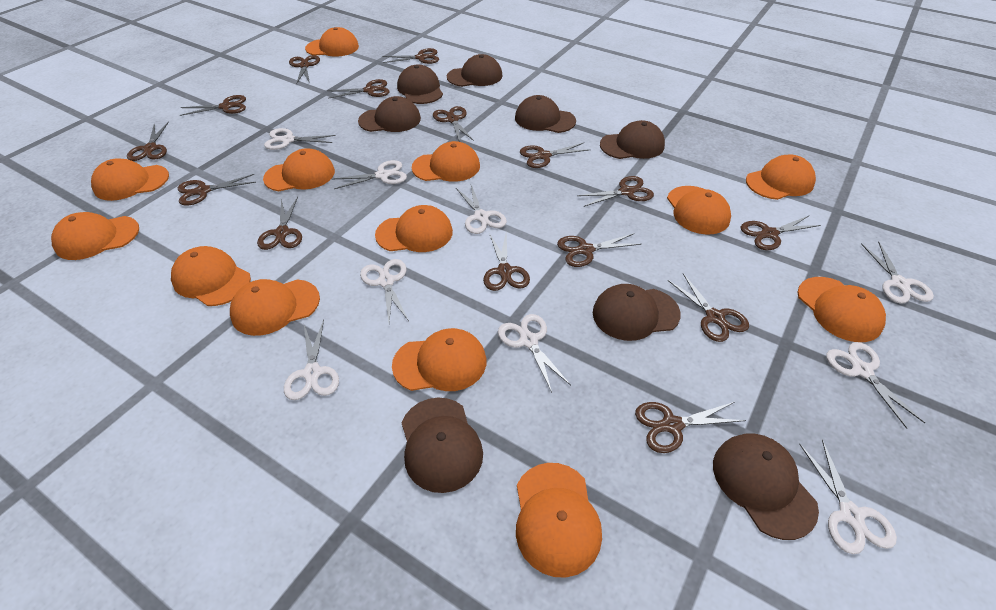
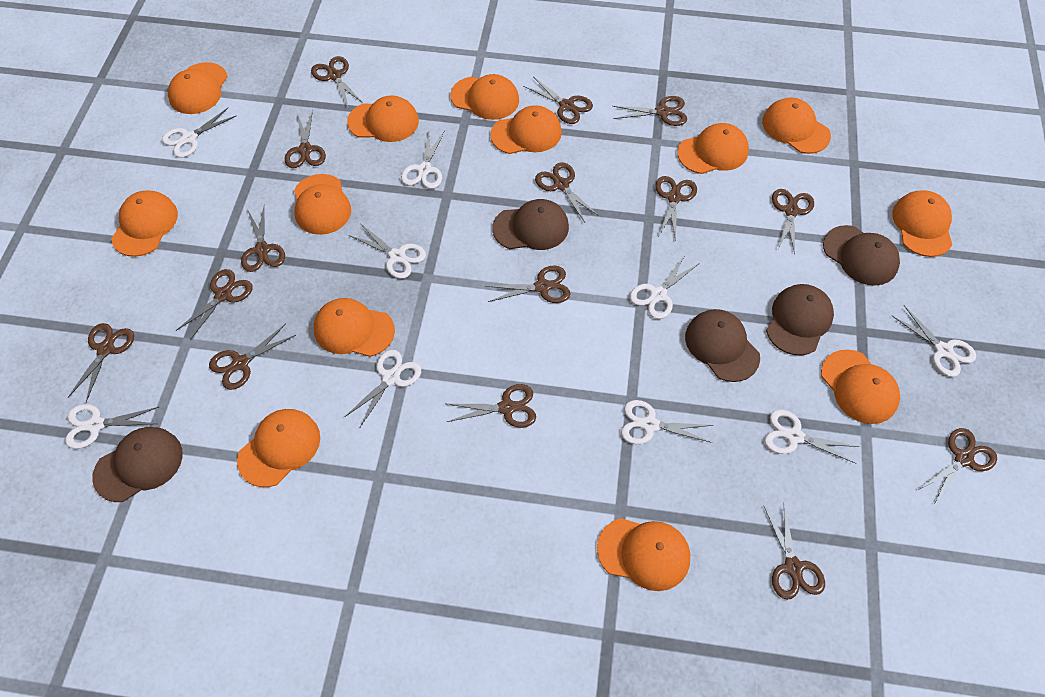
brown cap: 8 -> 5

